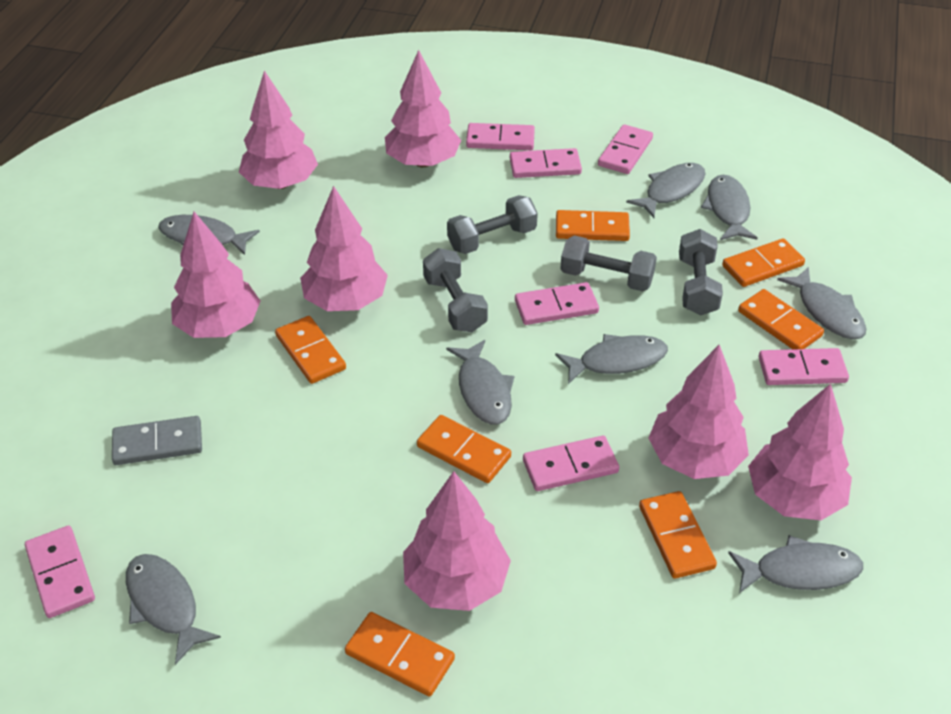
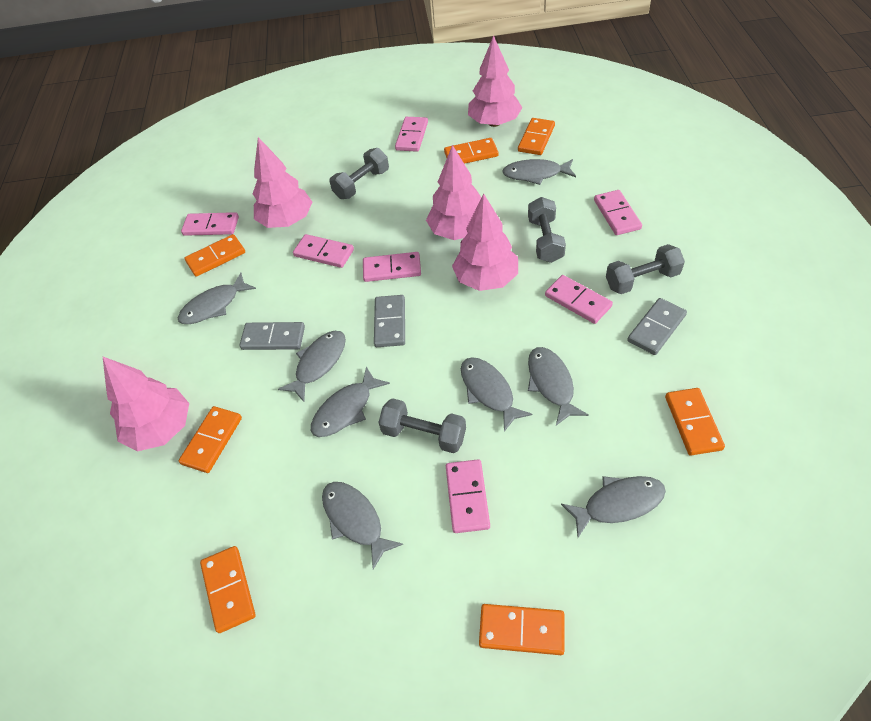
grey domino: 1 -> 3
pink tree: 7 -> 5

